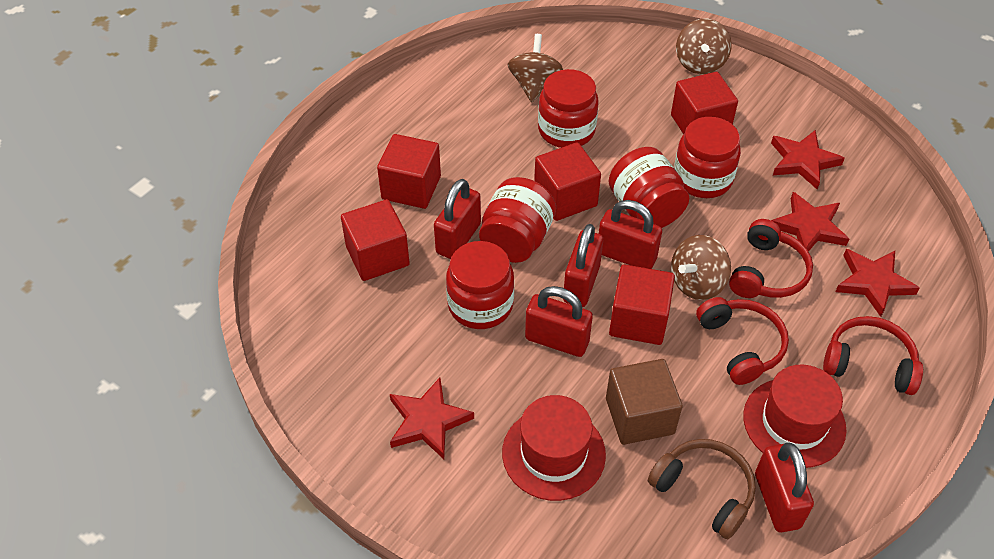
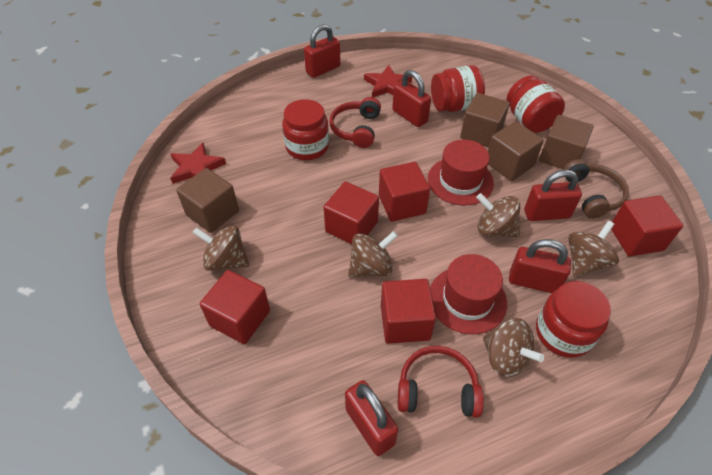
brown cube: 1 -> 4
brown spinning top: 3 -> 5
red headphones: 3 -> 2
red jar: 5 -> 4
red star: 4 -> 2

